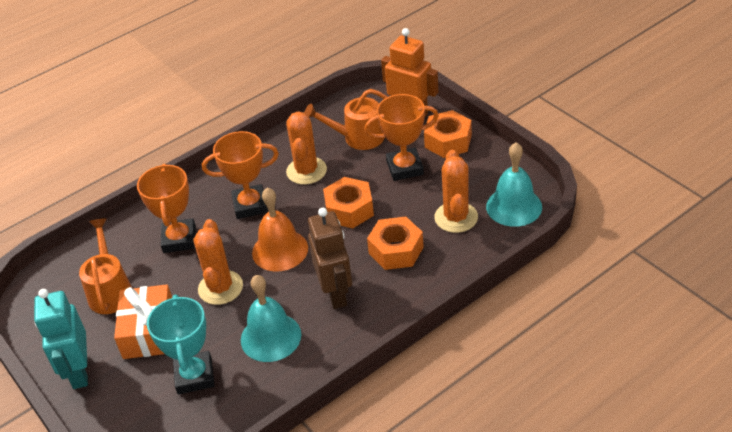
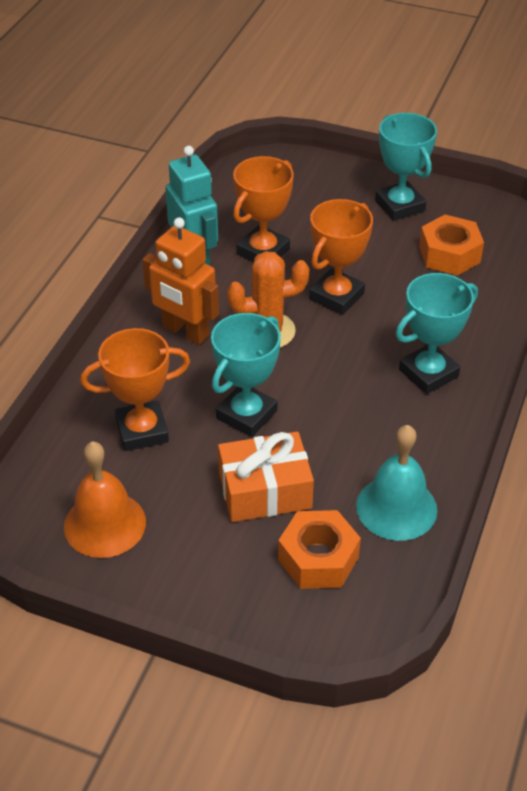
brown robot: 1 -> 0
orange cactus: 3 -> 1
orange nut: 3 -> 2
orange watering can: 2 -> 0
turquoise bell: 2 -> 1
turquoise trophy: 1 -> 3

